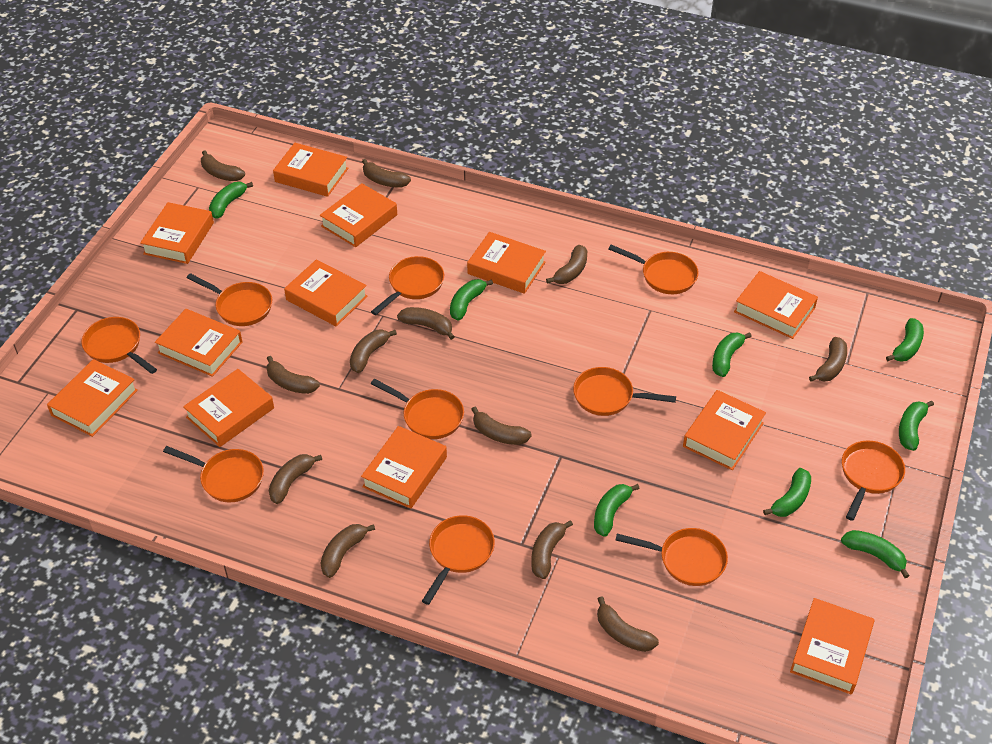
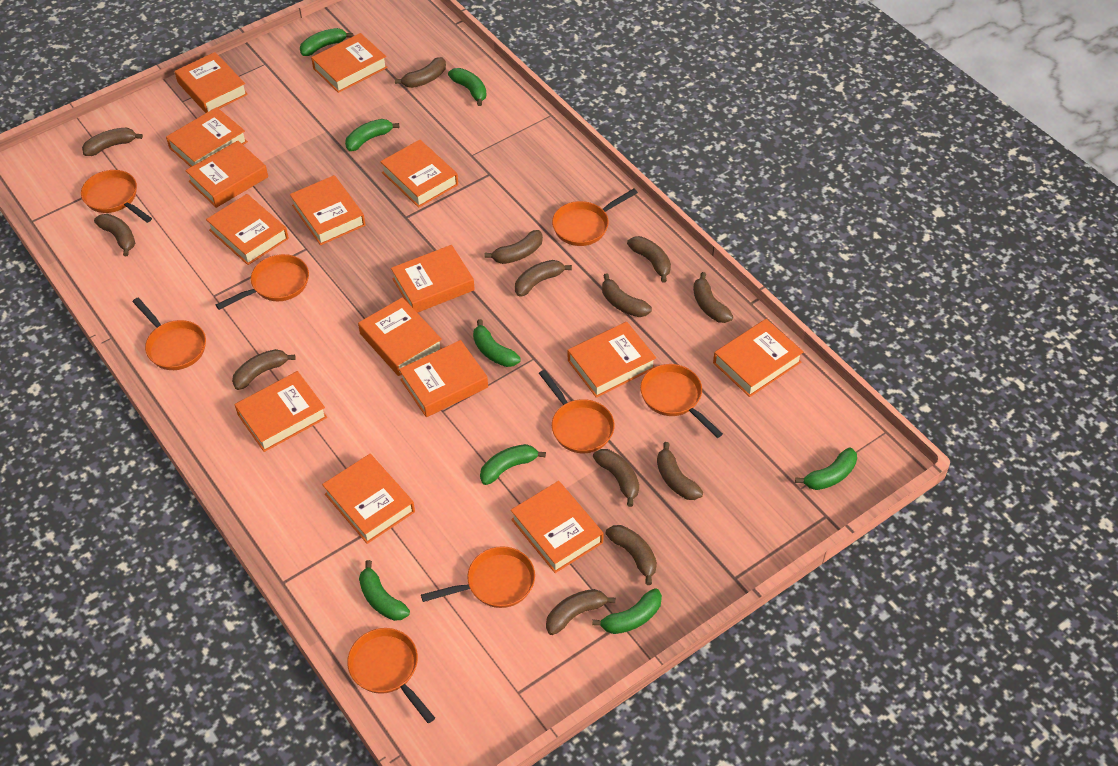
brown banana: 12 -> 13
orange book: 12 -> 15
orange pan: 10 -> 8

